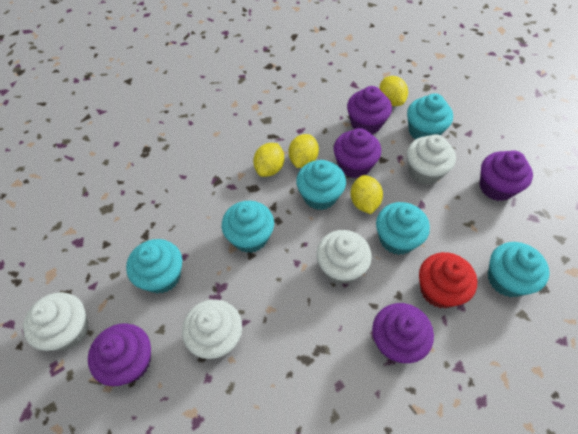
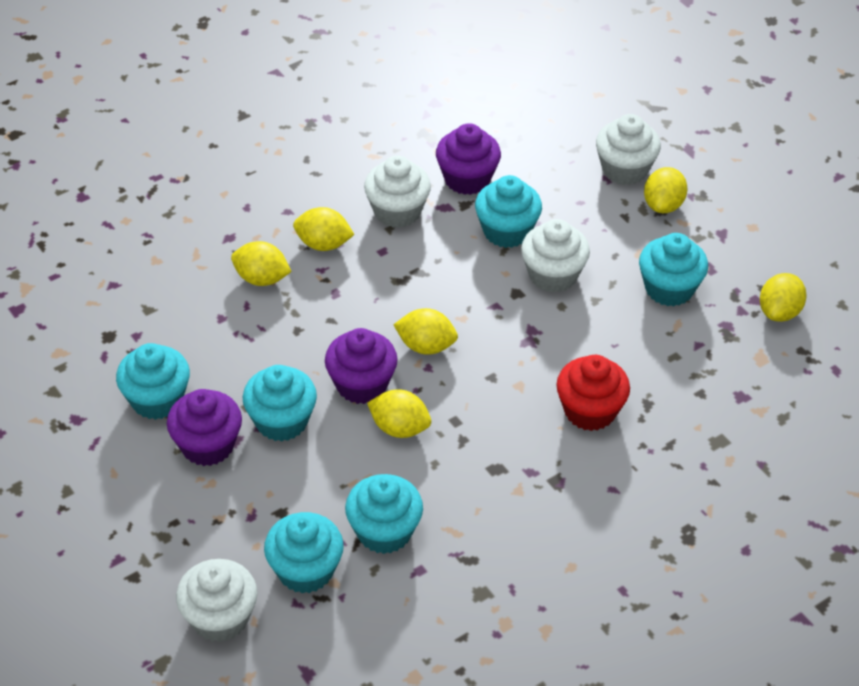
purple cupcake: 5 -> 3
yellow lemon: 4 -> 6

